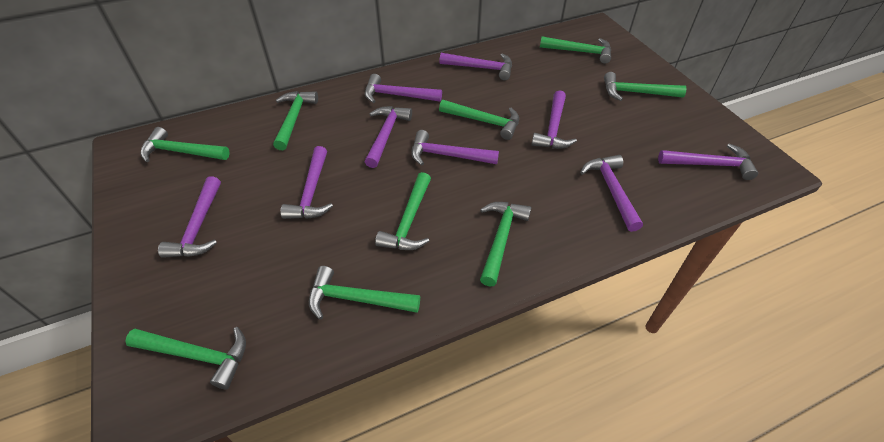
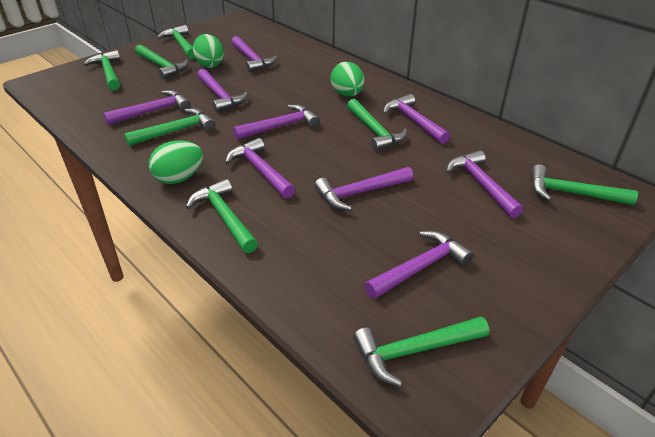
green egg: 0 -> 3
green hammer: 9 -> 8

